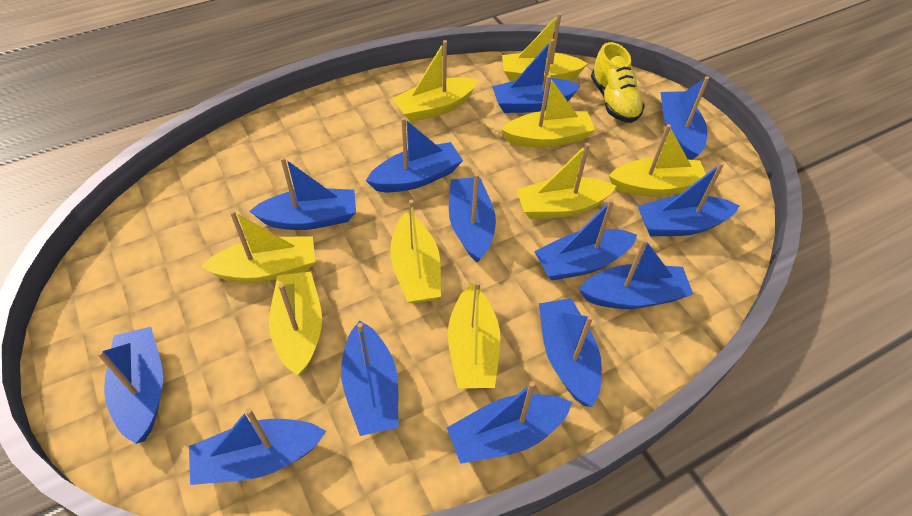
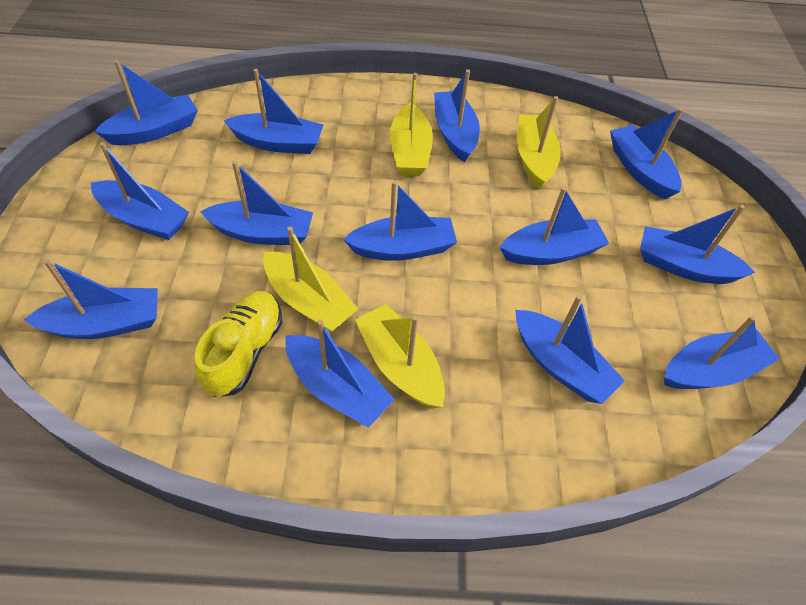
yellow boat: 9 -> 4

